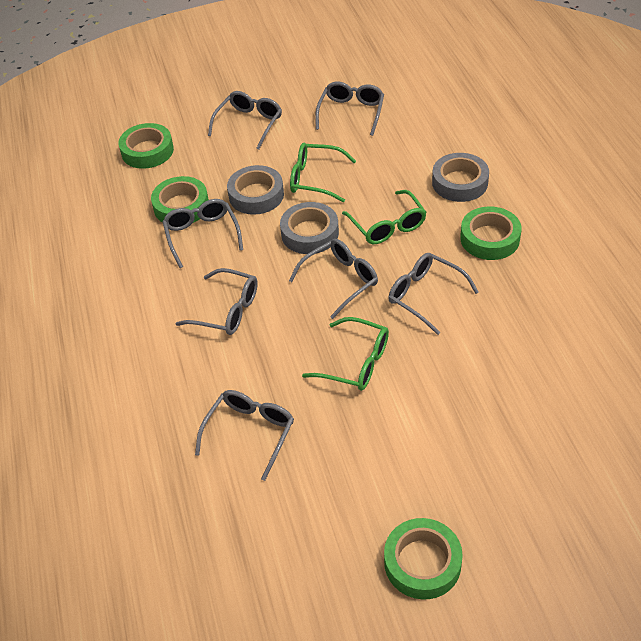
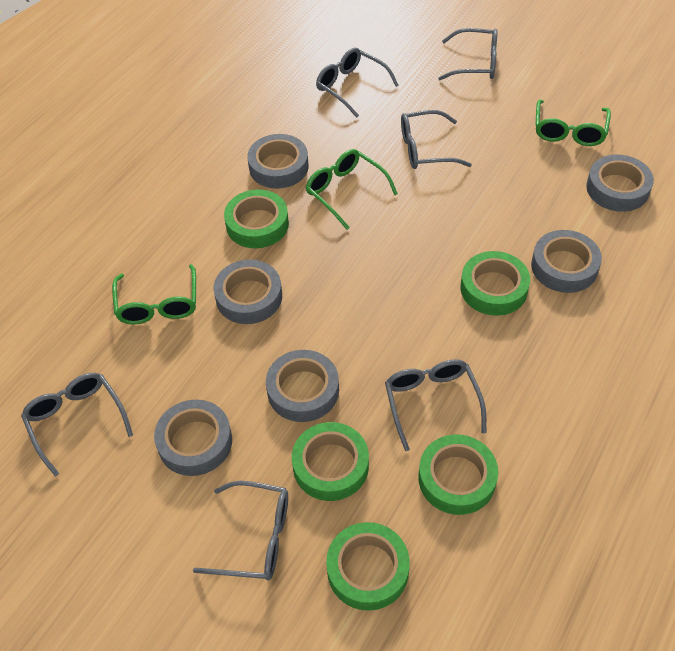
green tape: 4 -> 5
grey glasses: 7 -> 6
grey tape: 3 -> 6

